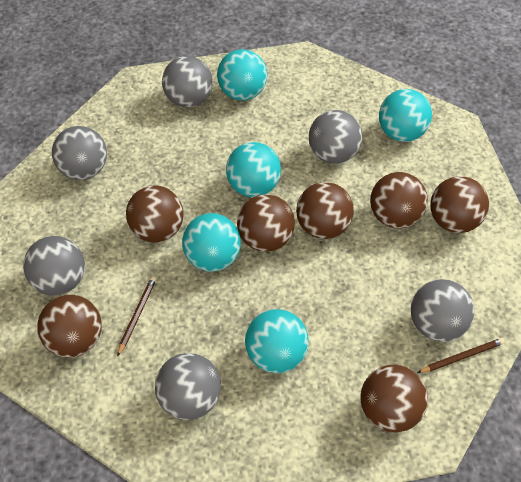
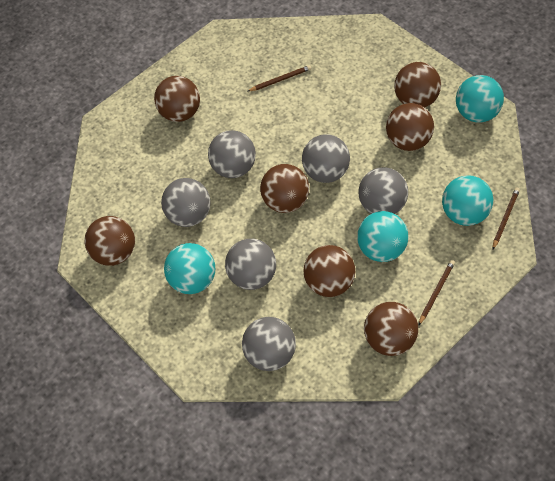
brown pencil: 2 -> 3
turquoise ball: 5 -> 4

